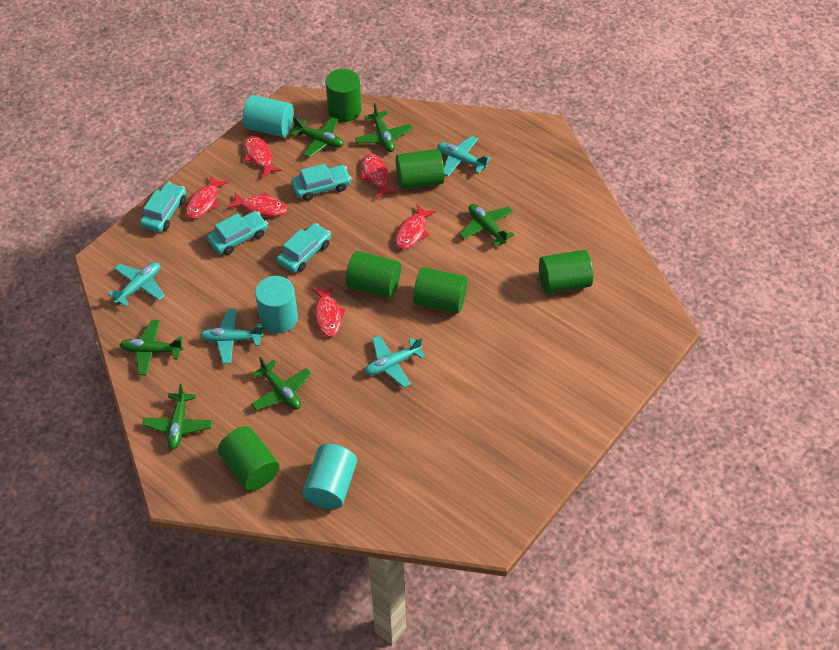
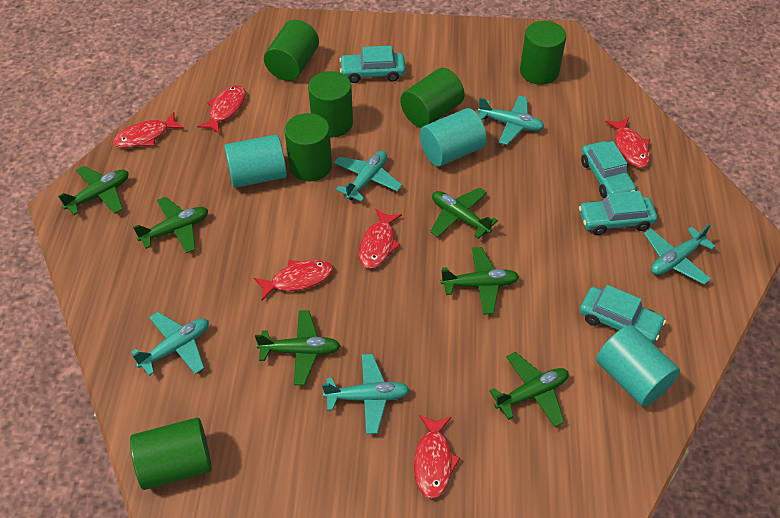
turquoise plane: 4 -> 5

